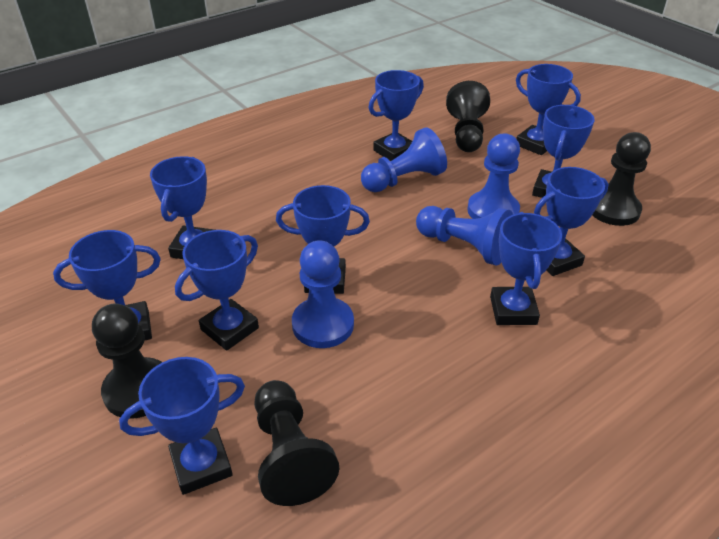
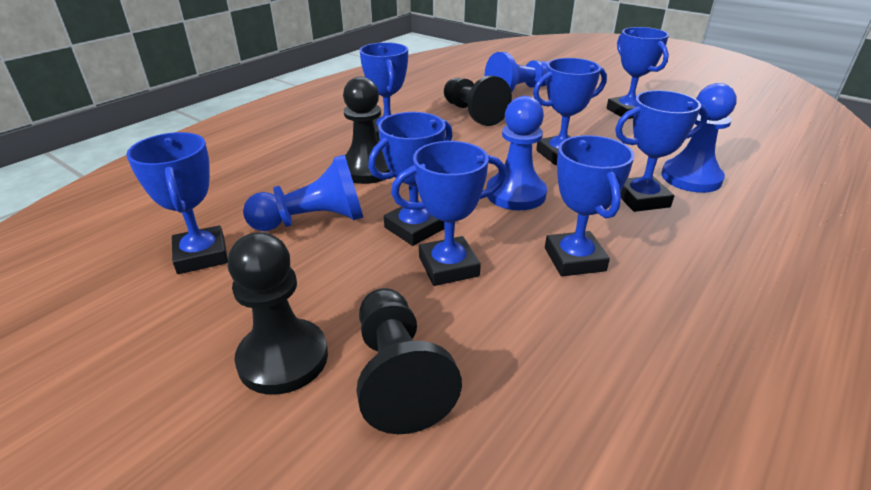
blue trophy: 10 -> 8

